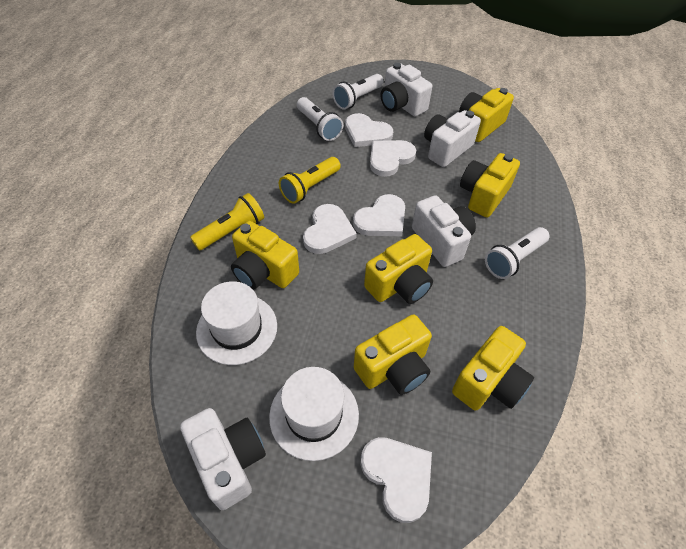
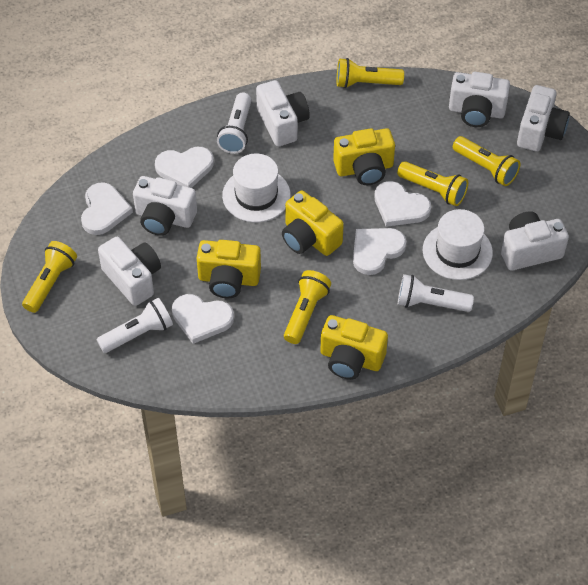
white camera: 4 -> 6
yellow camera: 6 -> 4
yellow flashlight: 2 -> 5

